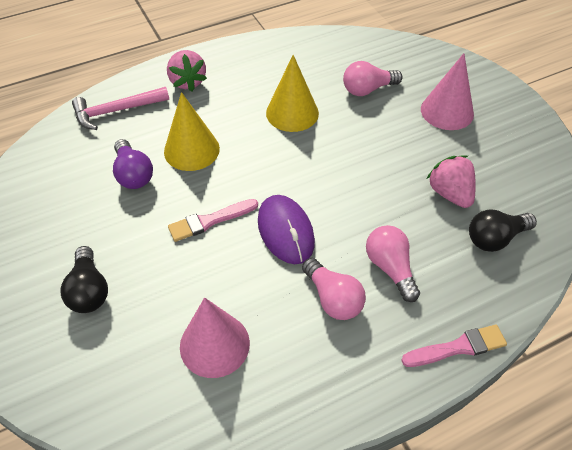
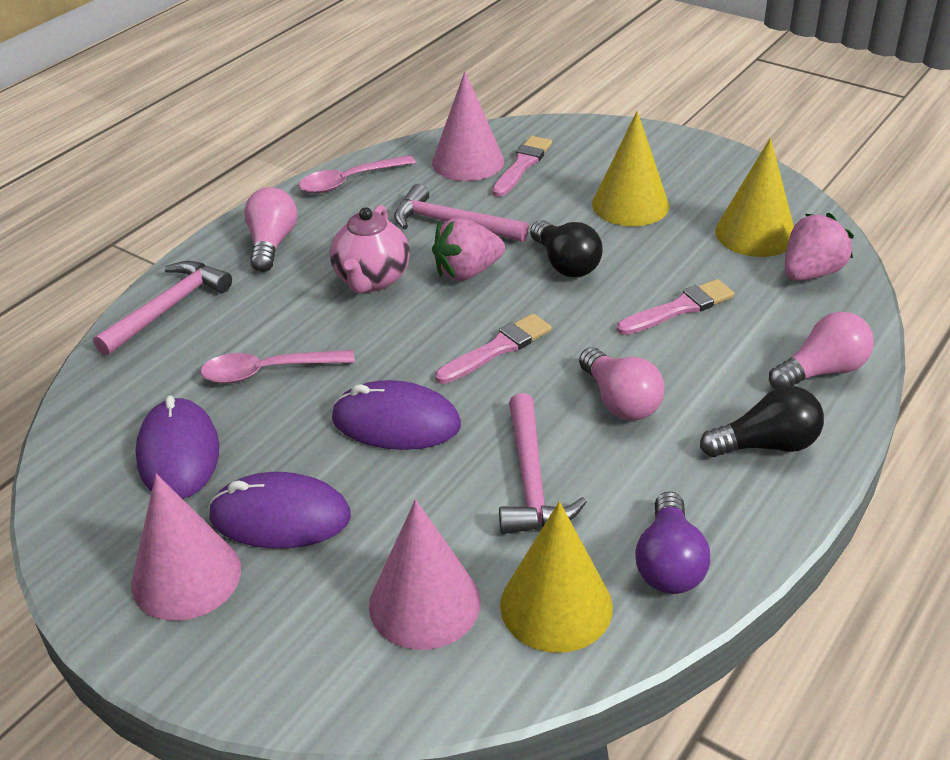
pink brush: 2 -> 3
pink cone: 2 -> 3
pink hammer: 1 -> 3
pink spoon: 0 -> 2
pink teapot: 0 -> 1
purple mouse: 1 -> 3
yellow cone: 2 -> 3

